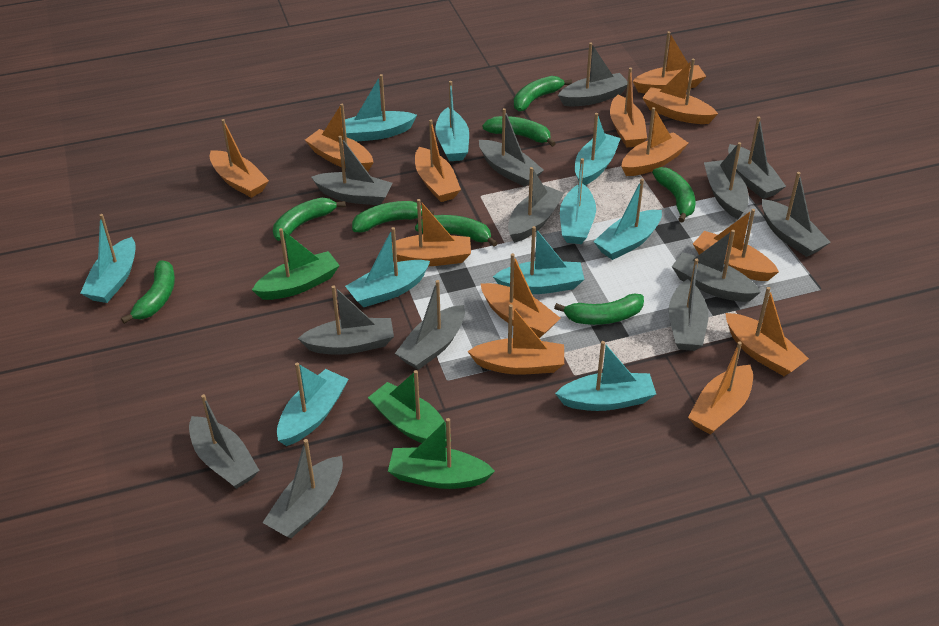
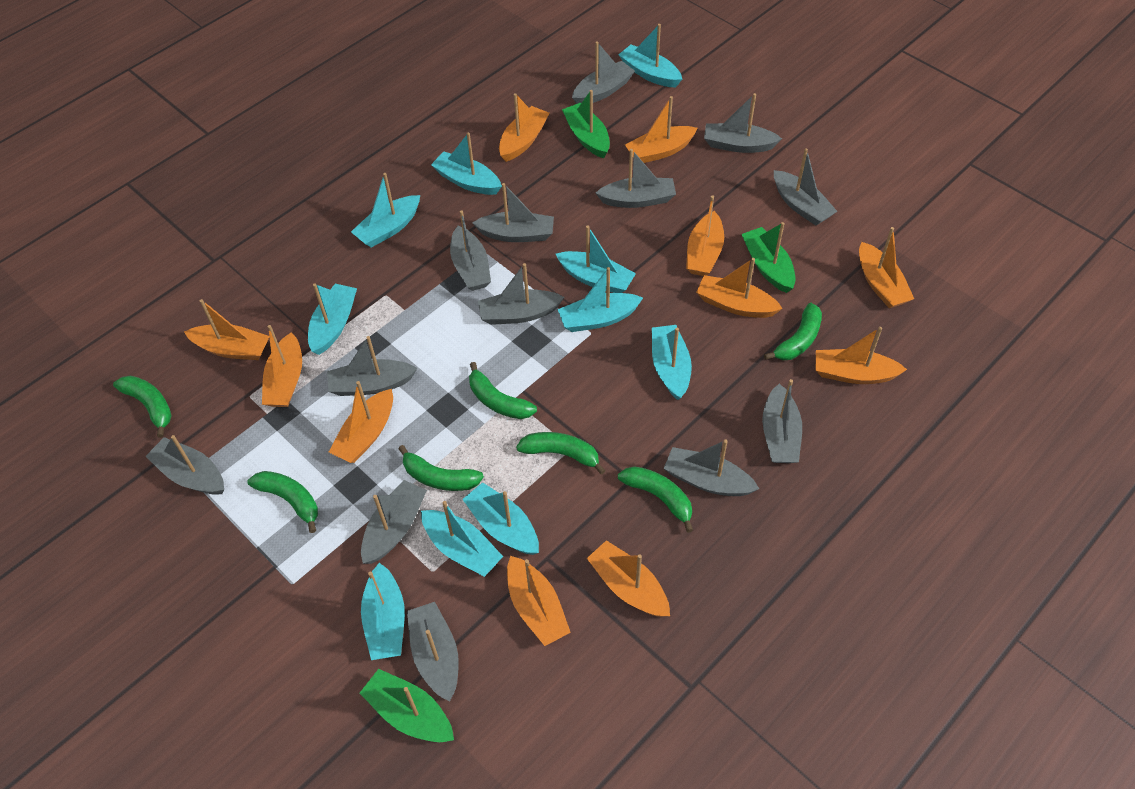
green banana: 8 -> 7
orange boat: 13 -> 11

